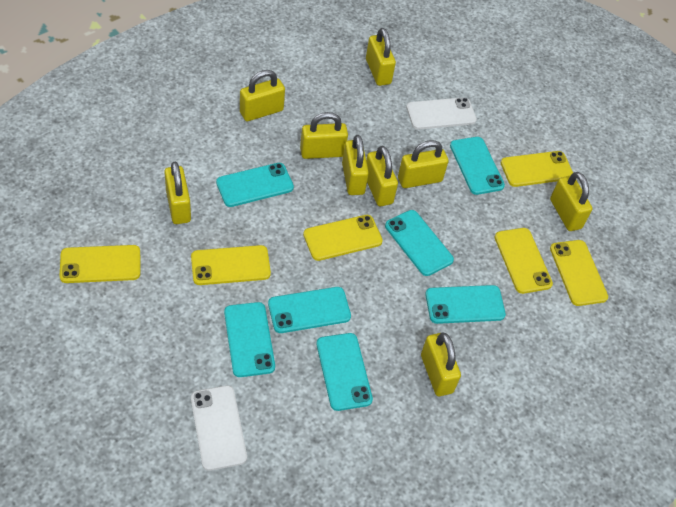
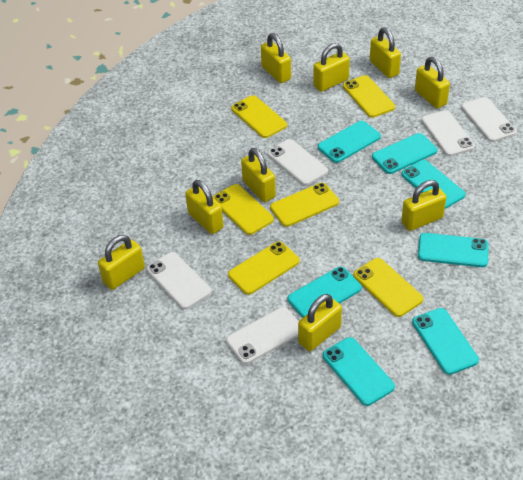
white phone: 2 -> 5

